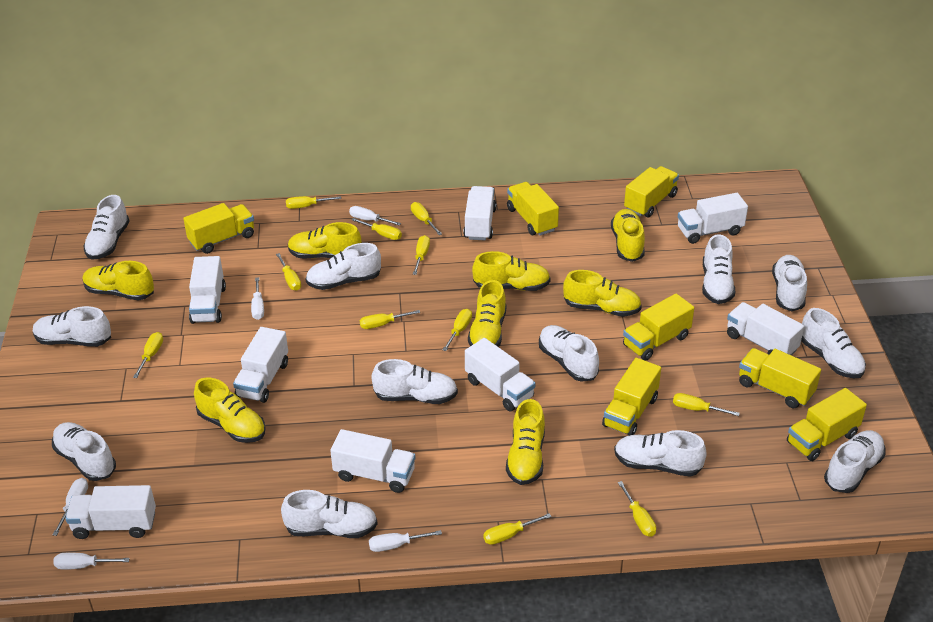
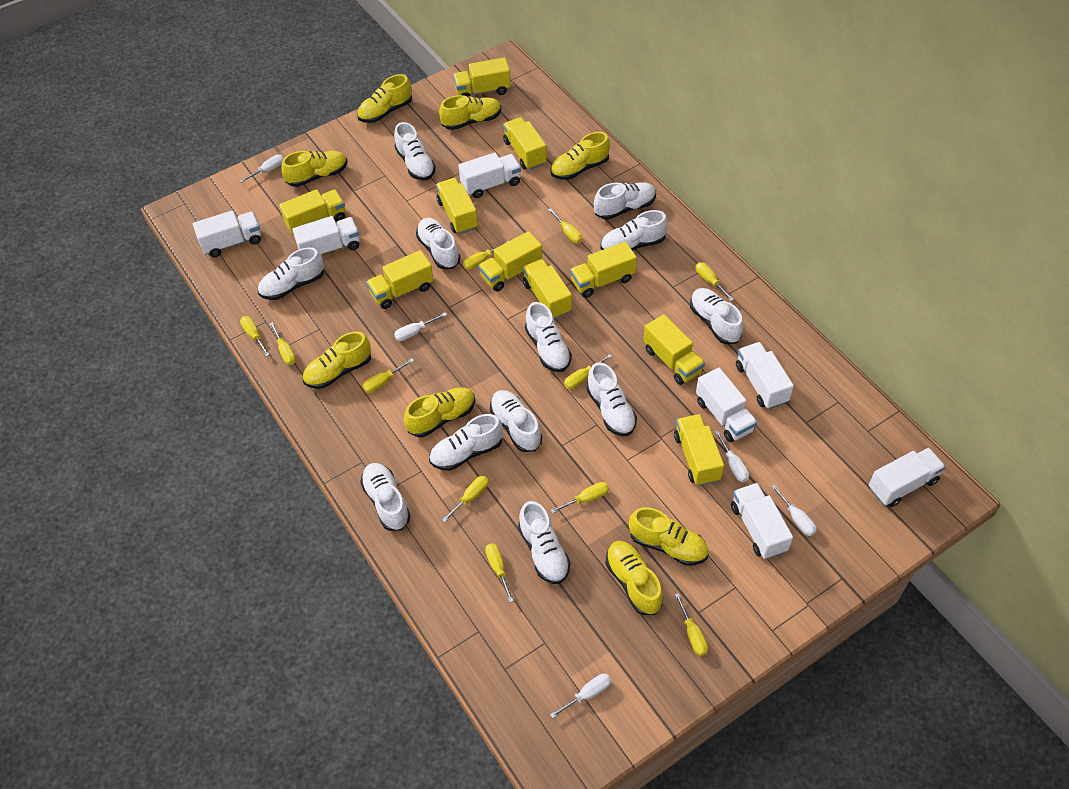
white truck: 8 -> 7
yellow truck: 7 -> 10

